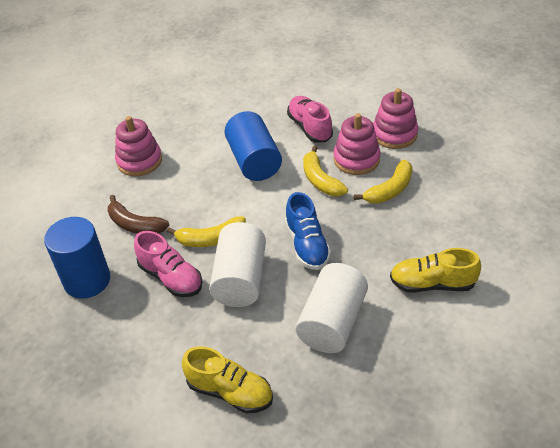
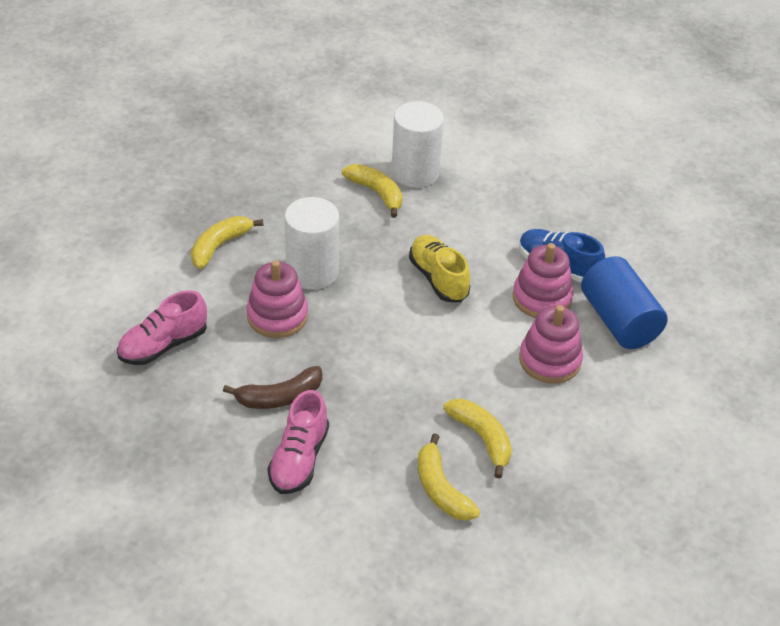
blue cylinder: 2 -> 1
yellow banana: 3 -> 4
yellow shoe: 2 -> 1

